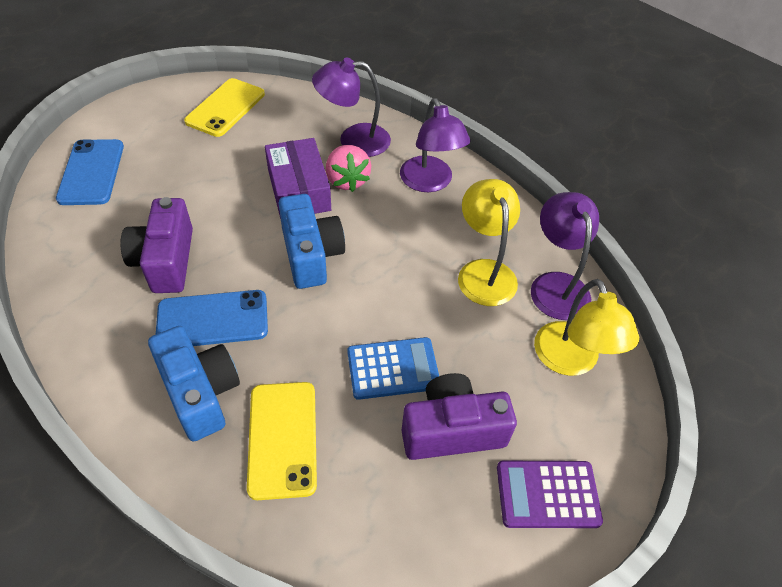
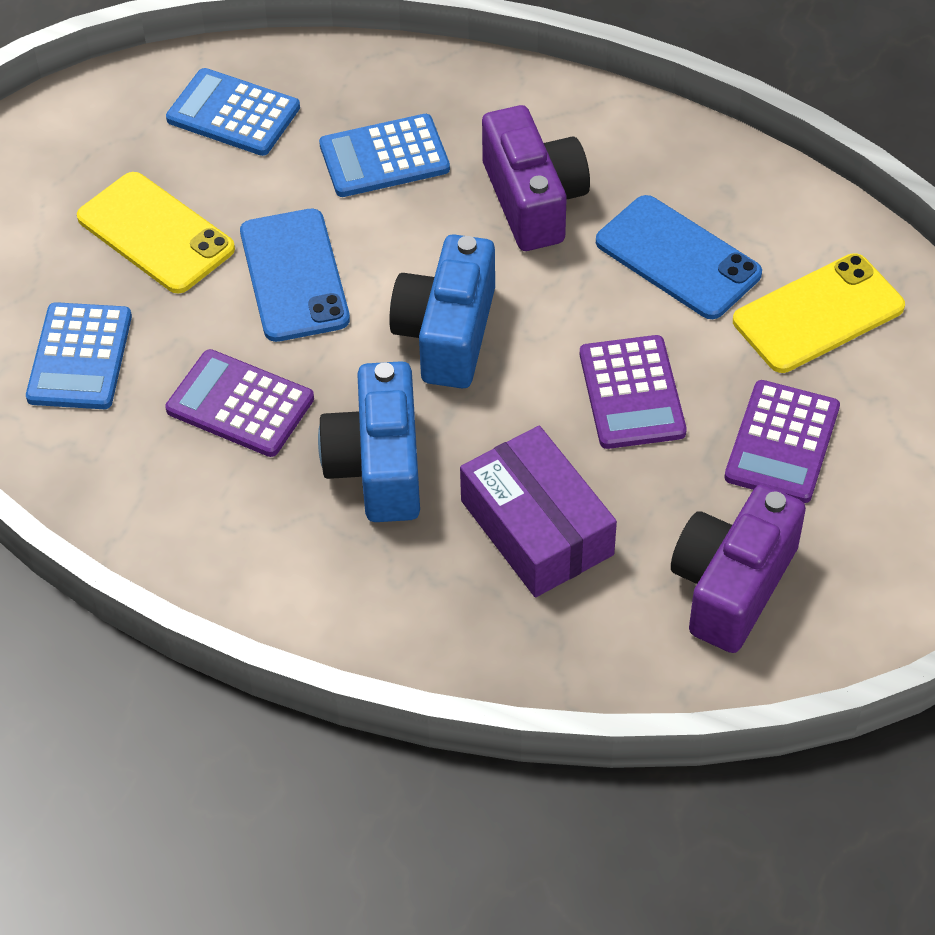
blue calculator: 1 -> 3
pink strawberry: 1 -> 0
purple calculator: 1 -> 3
purple lamp: 3 -> 0
yellow lamp: 2 -> 0

